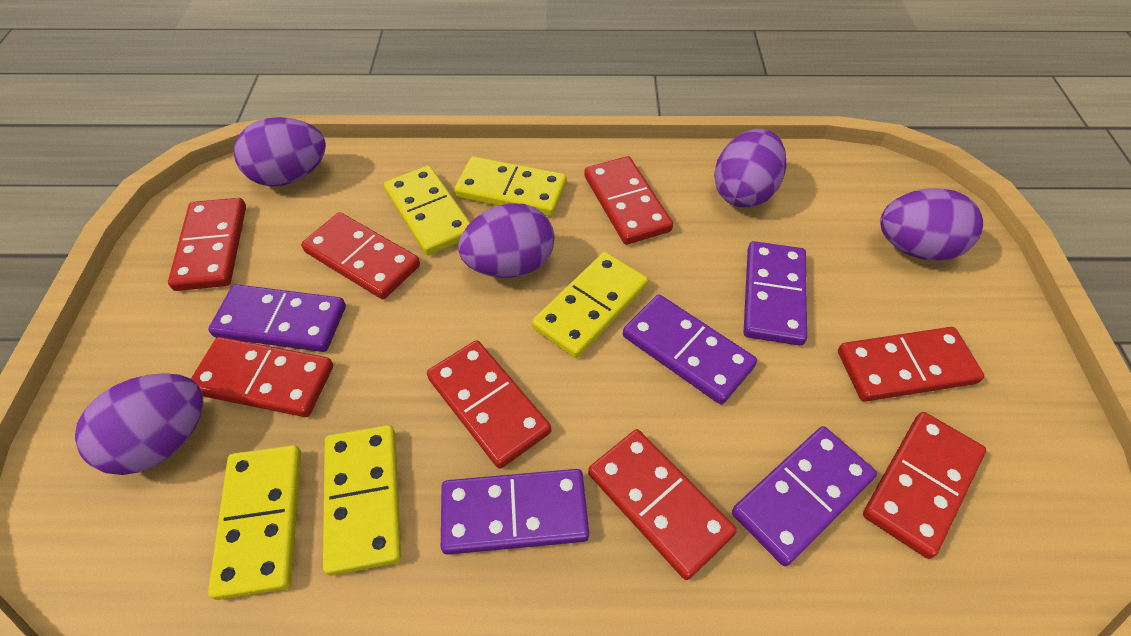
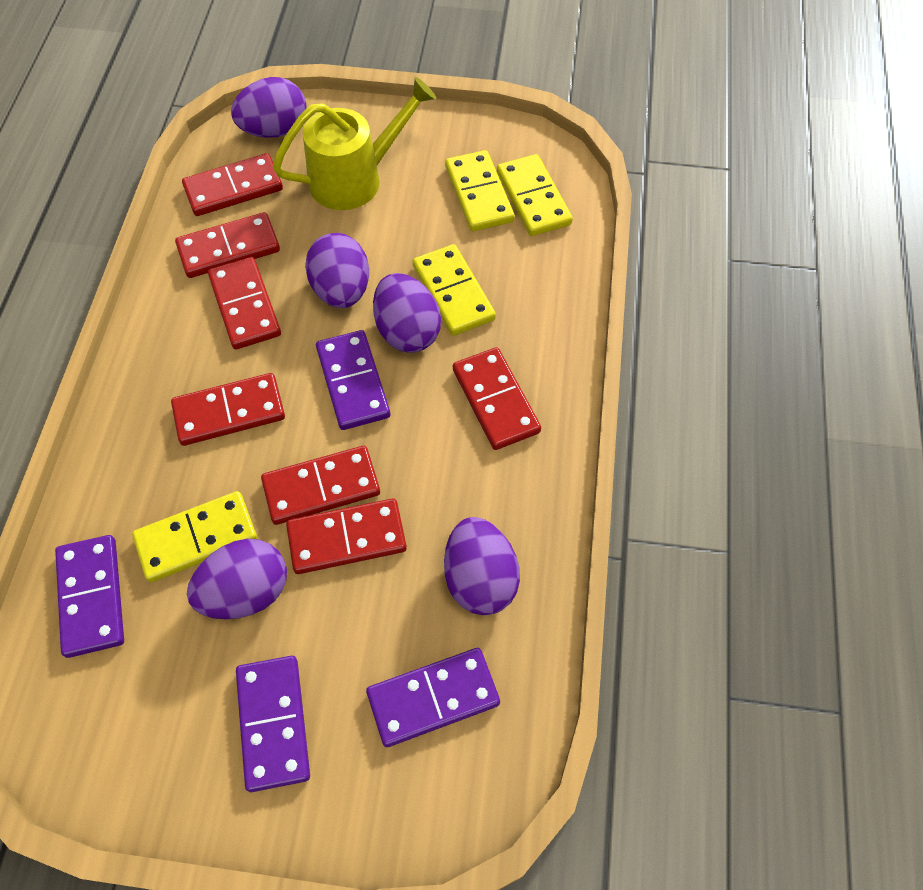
purple domino: 5 -> 4
red domino: 8 -> 7
yellow domino: 5 -> 4
yellow watering can: 0 -> 1

